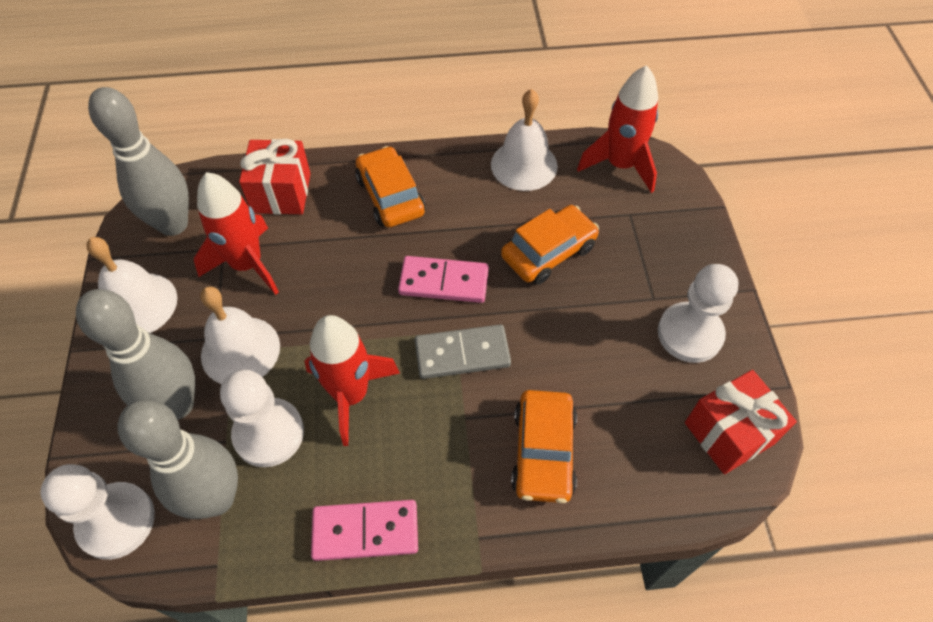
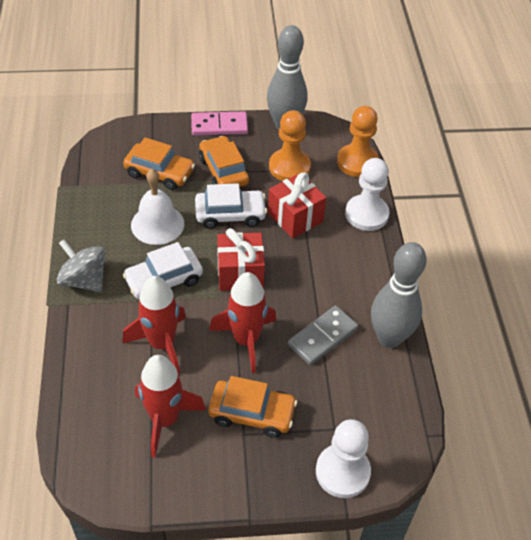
grey bowling pin: 3 -> 2
grey spinning top: 0 -> 1
orange pawn: 0 -> 2
pink domino: 2 -> 1
white bell: 3 -> 1
white car: 0 -> 2
white pawn: 3 -> 2

